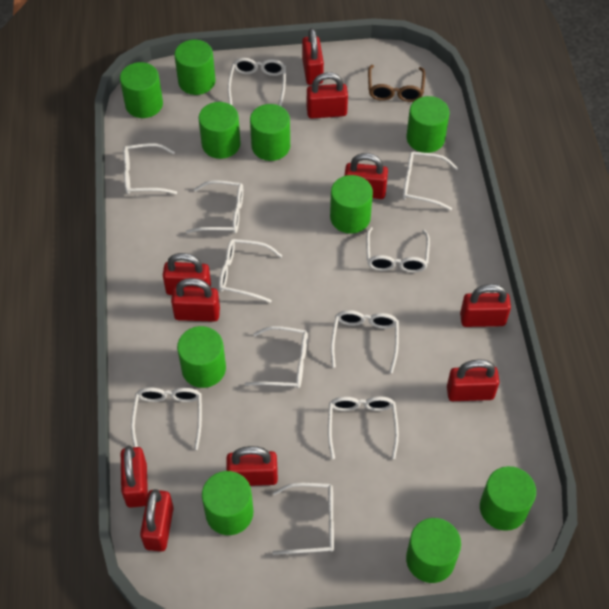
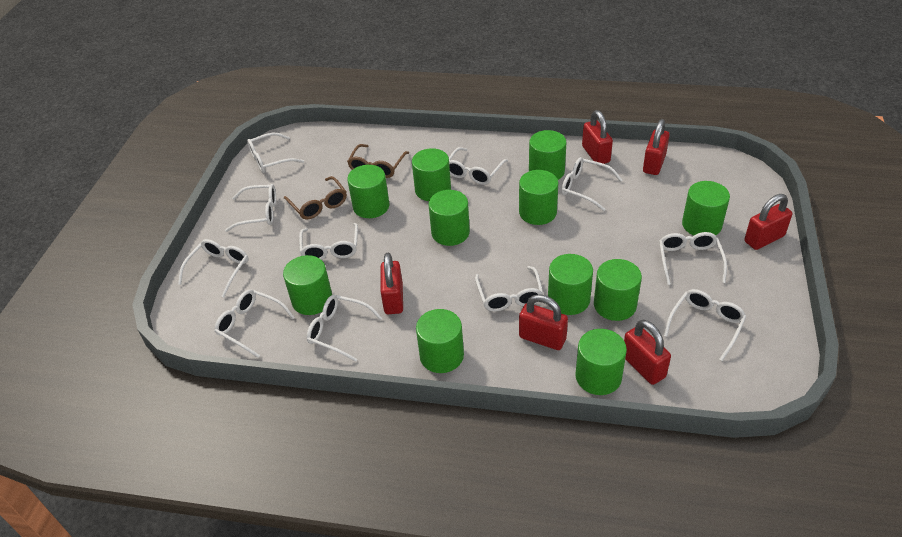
brown glasses: 1 -> 2
green cylinder: 10 -> 11
red padlock: 10 -> 6

